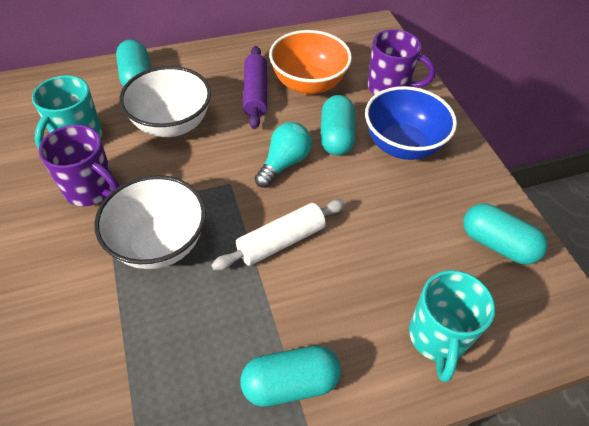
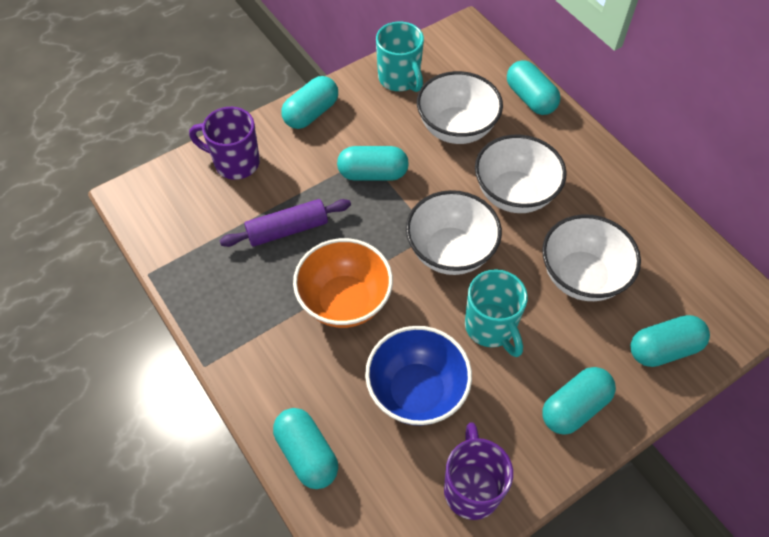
turquoise capsule: 4 -> 6
turquoise light bulb: 1 -> 0
white bowl: 2 -> 4
white rolling pin: 1 -> 0

